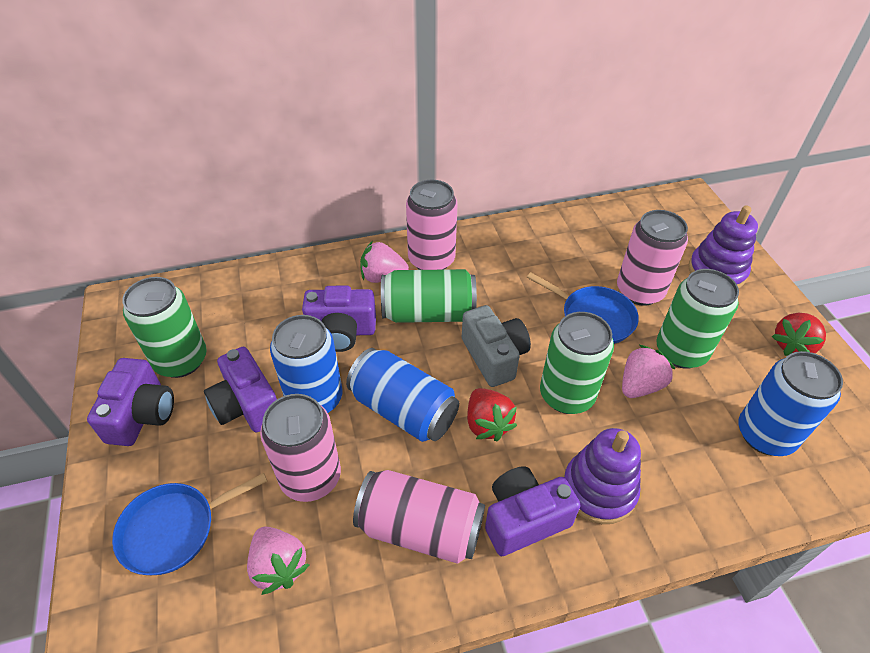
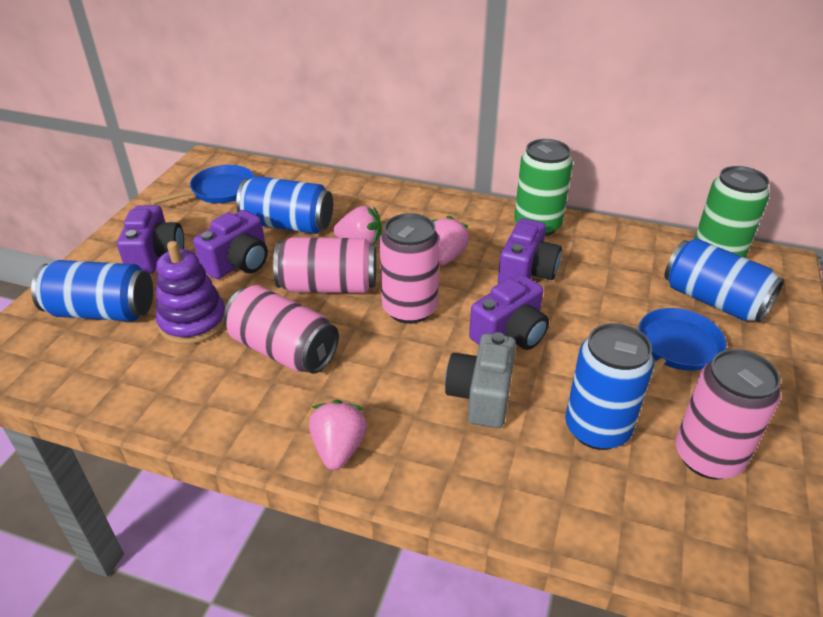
blue can: 3 -> 4
green can: 4 -> 2
purple stacking toy: 2 -> 1
red strawberry: 2 -> 0

